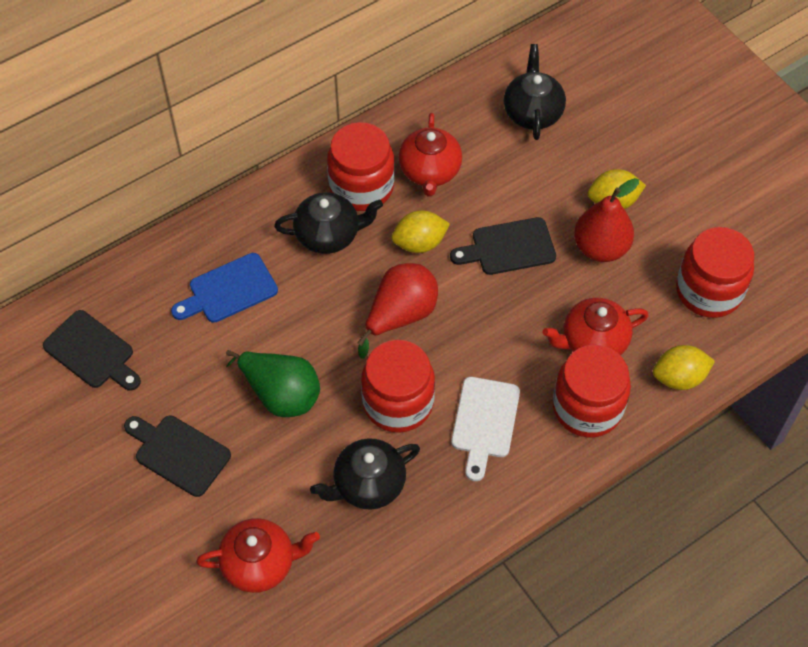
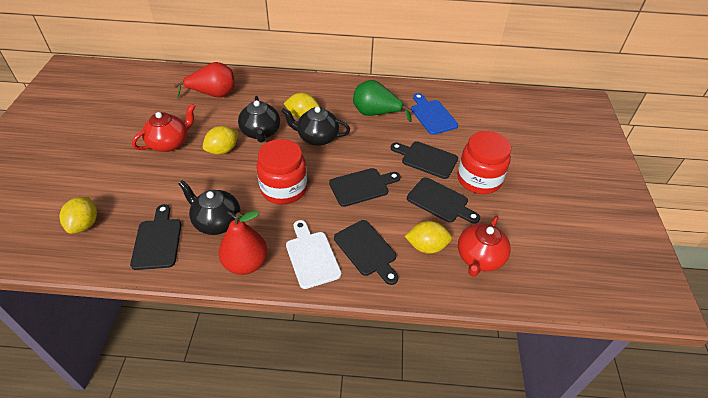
black cutting board: 3 -> 5
red jar: 4 -> 2
red teapot: 3 -> 2
yellow lemon: 3 -> 4

